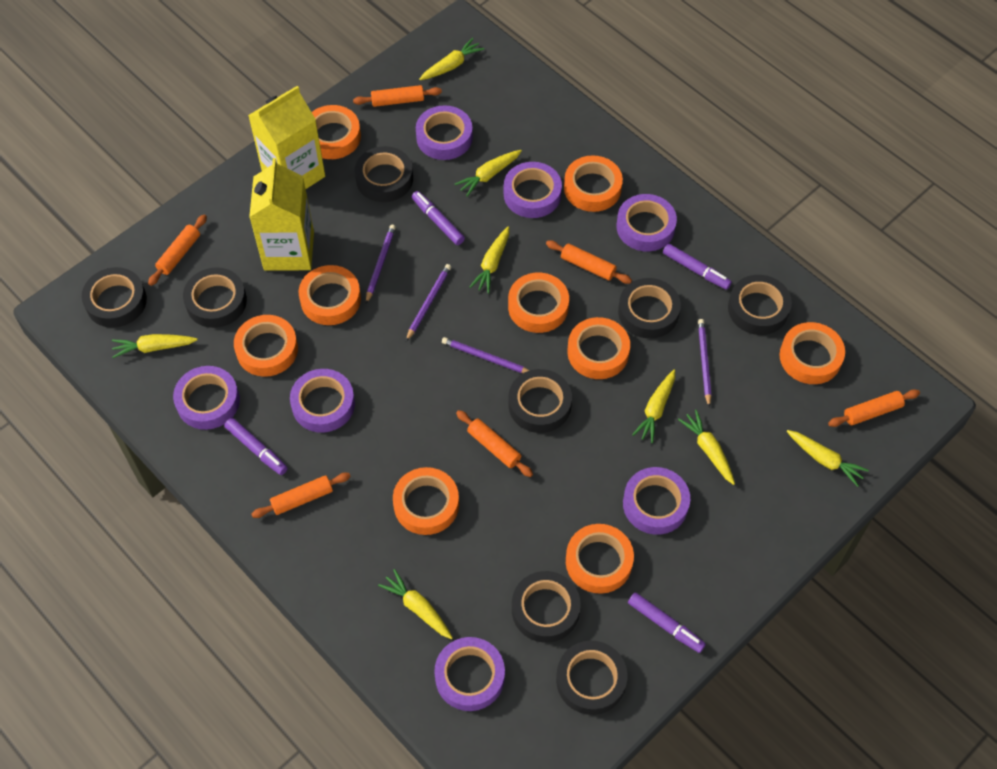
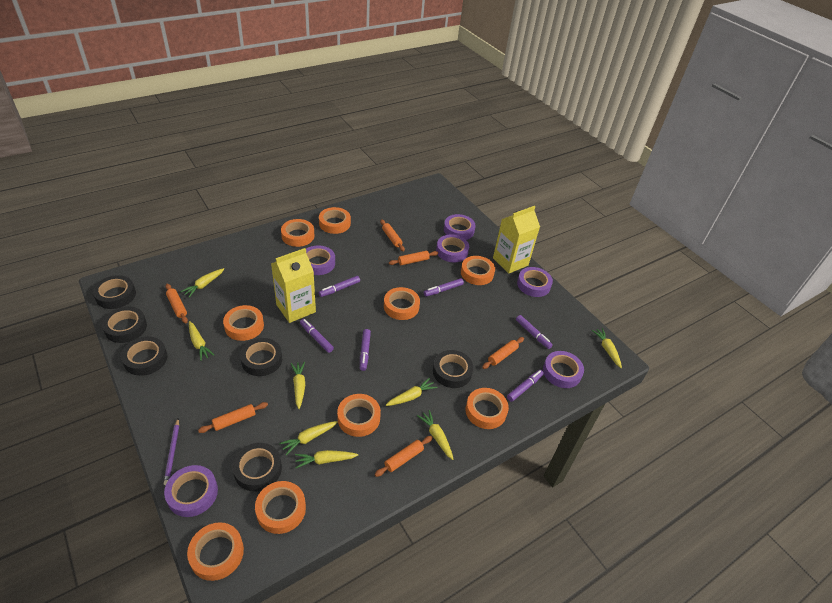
black tape: 8 -> 6
purple marker: 4 -> 6
purple pencil: 4 -> 1
purple tape: 7 -> 6

